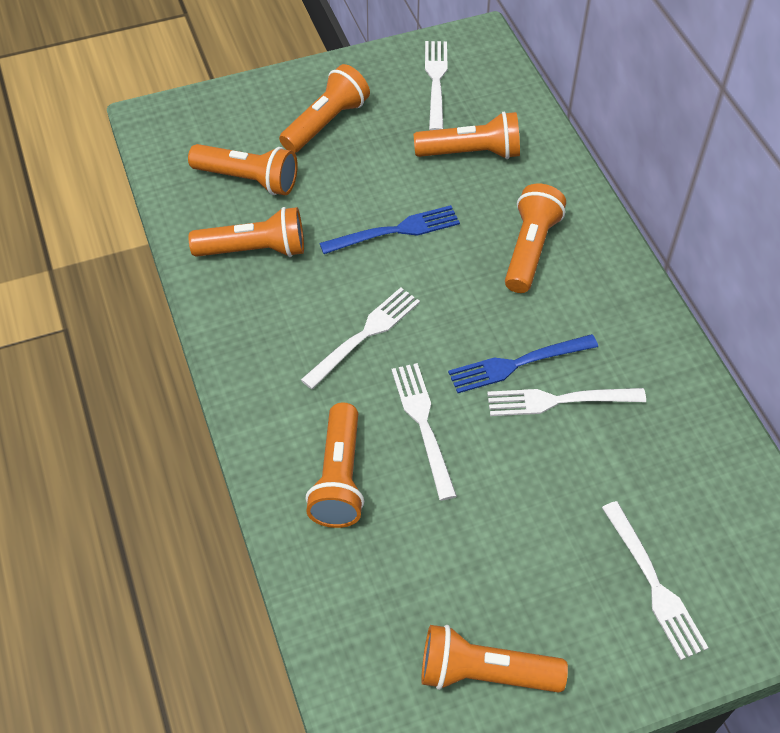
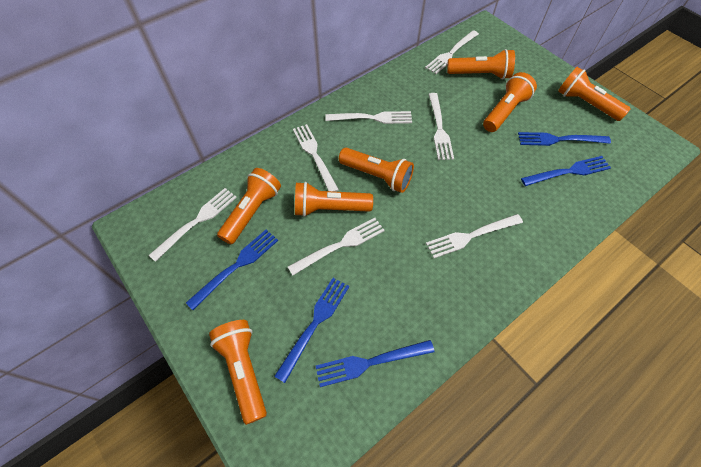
blue fork: 2 -> 5
white fork: 5 -> 7

